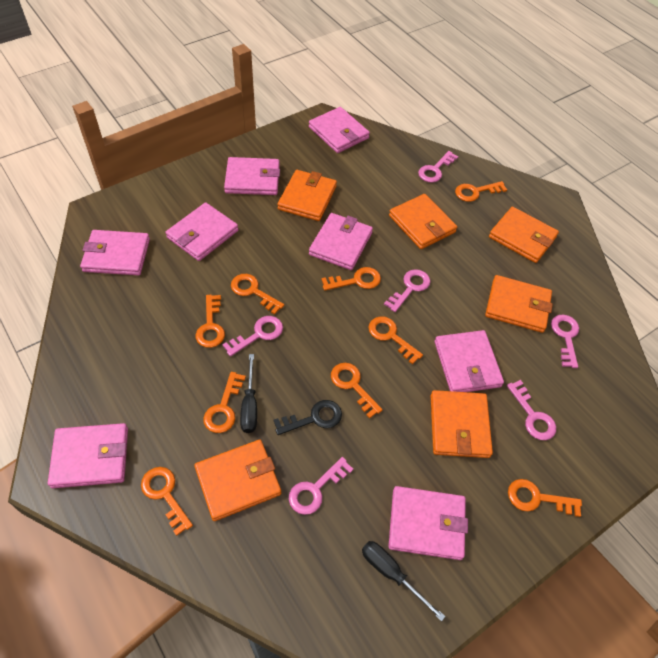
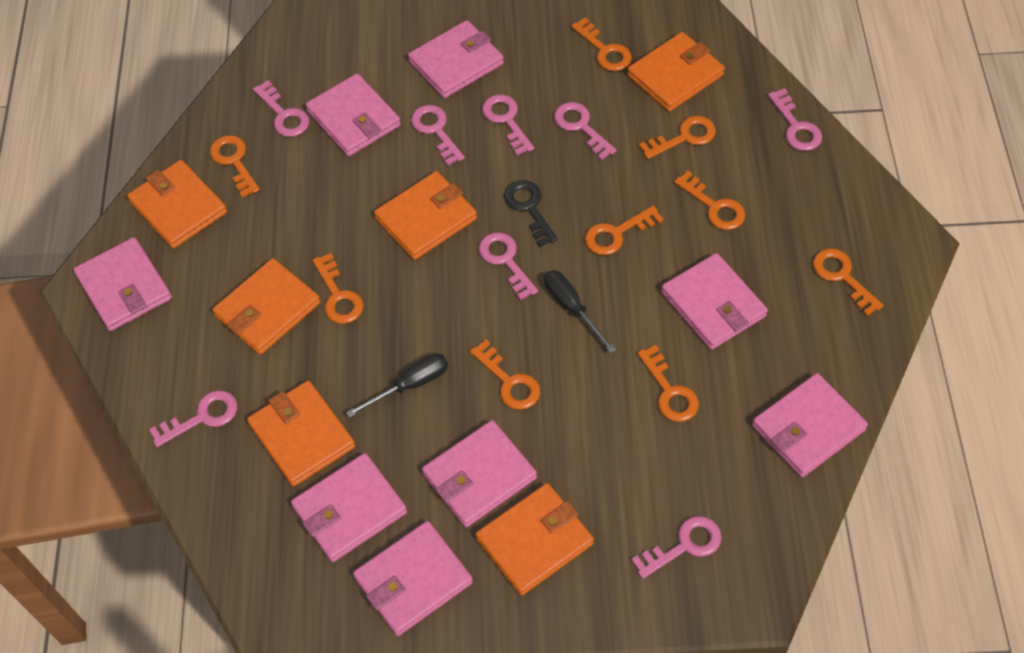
pink key: 6 -> 8

